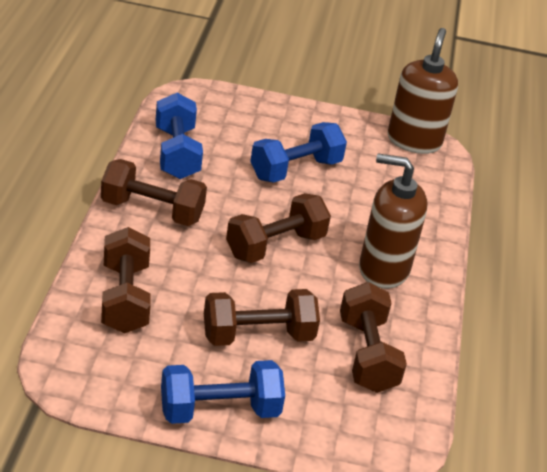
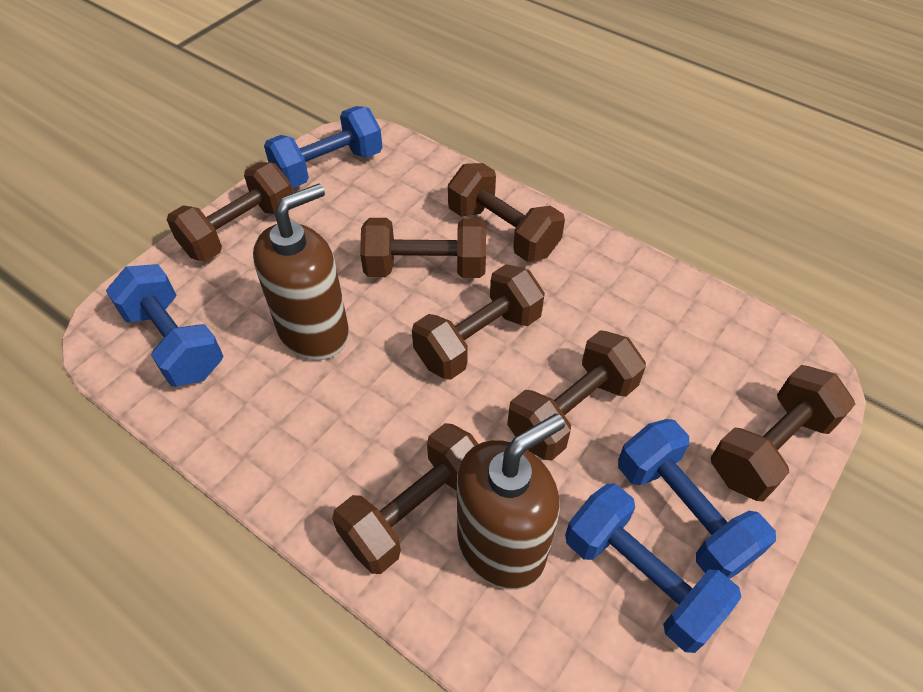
blue dumbbell: 3 -> 4
brown dumbbell: 5 -> 7

